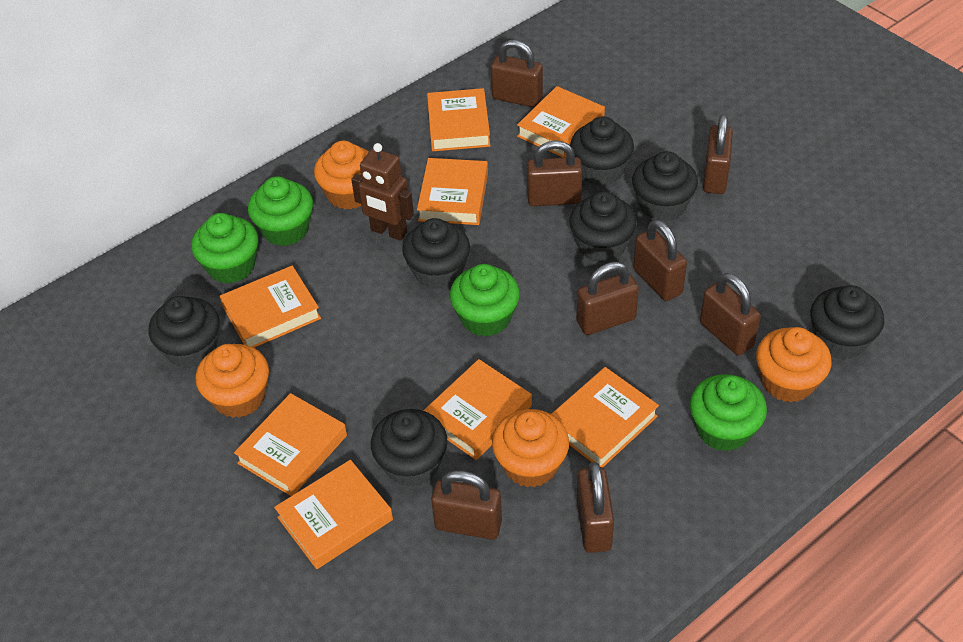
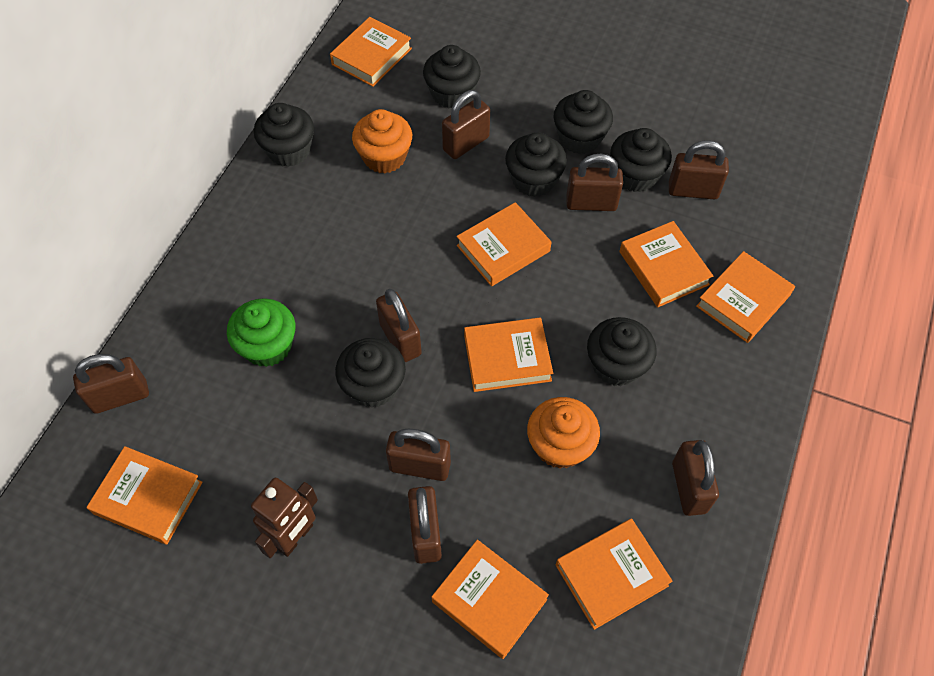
green cupcake: 4 -> 1
orange cupcake: 4 -> 2

